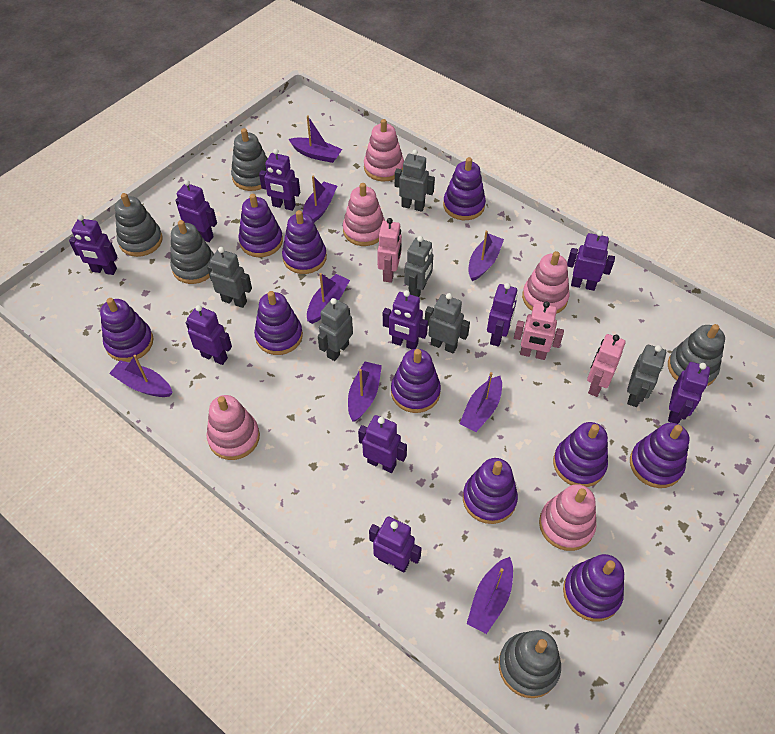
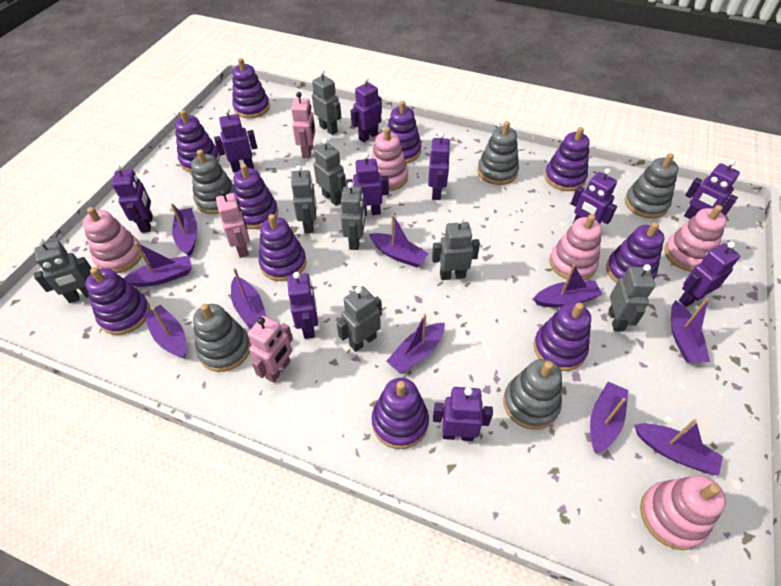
grey robot: 6 -> 8
purple boat: 8 -> 10

